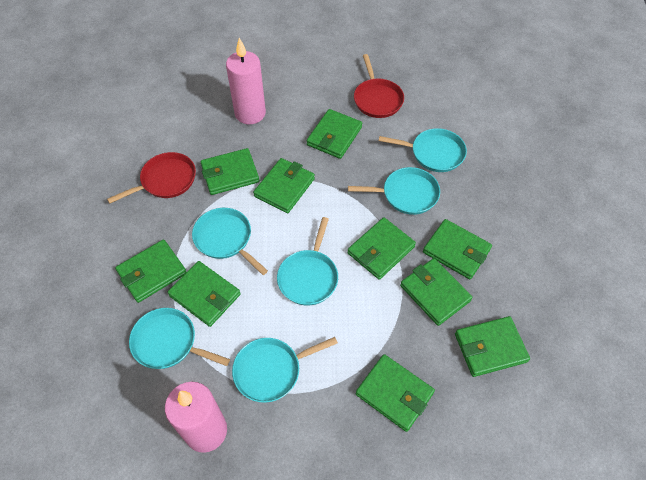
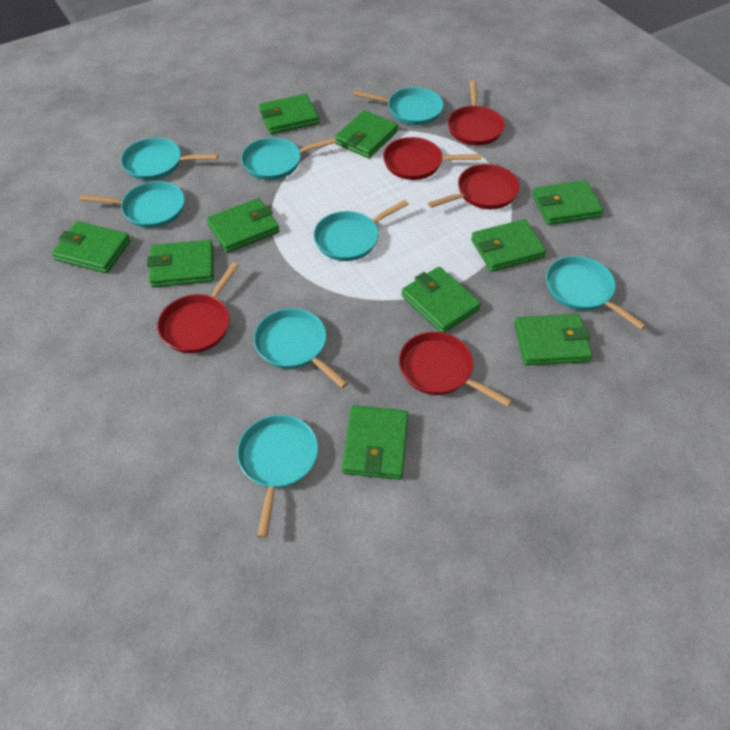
pink candle: 2 -> 0
red pan: 2 -> 5
turquoise pan: 6 -> 8

